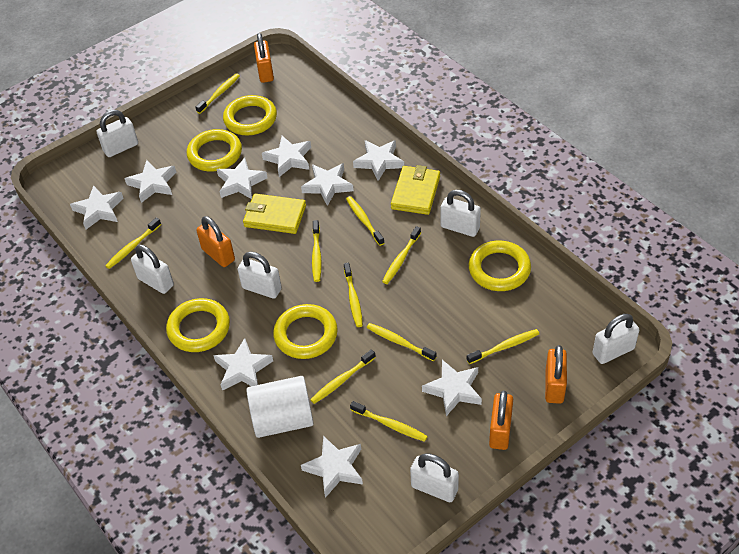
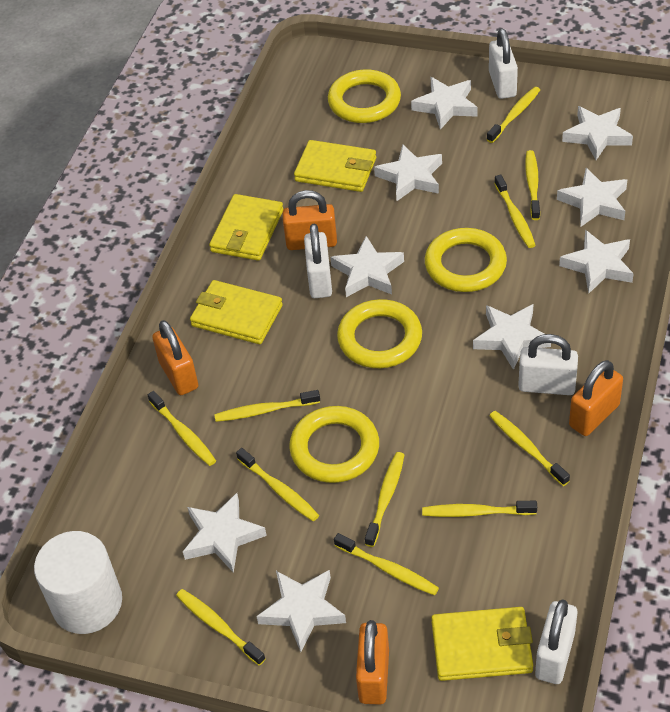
white padlock: 6 -> 4
yellow ring: 5 -> 4
yellow toothbrush: 10 -> 11
yellow wallet: 2 -> 4

